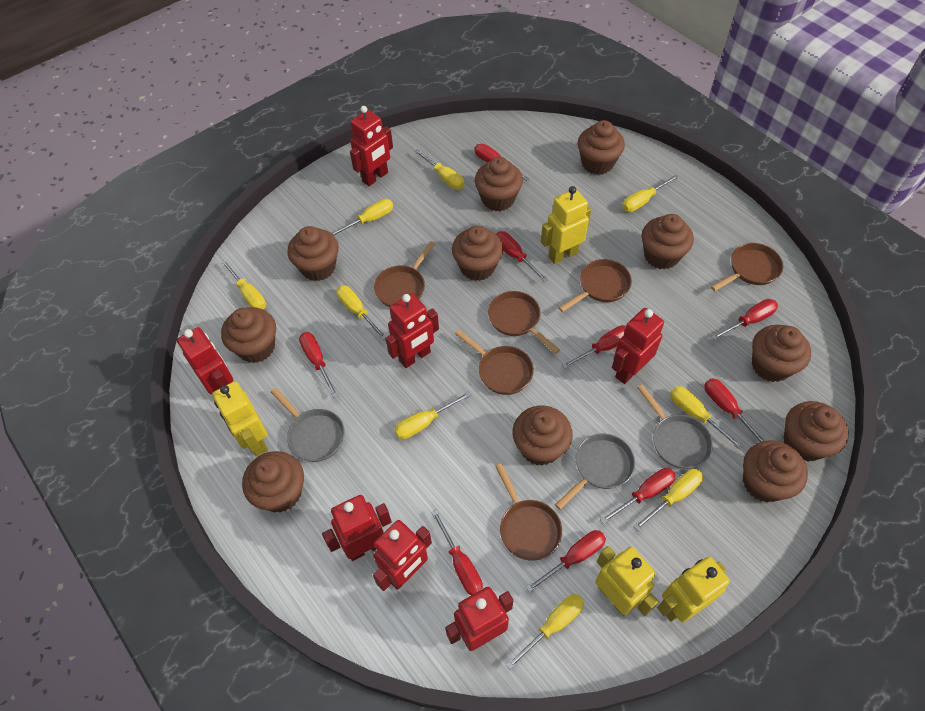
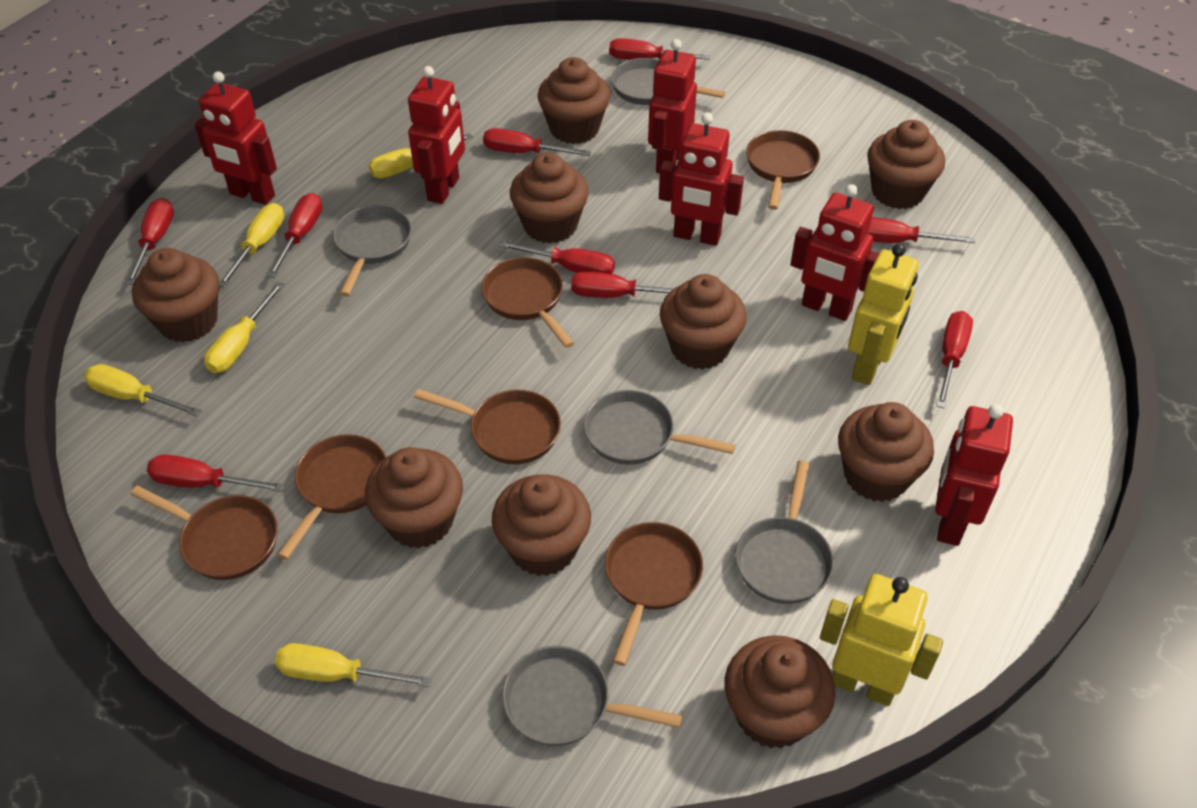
brown cupcake: 11 -> 9
grey pan: 3 -> 5
red robot: 7 -> 6
yellow robot: 4 -> 2
yellow screwdriver: 9 -> 5

